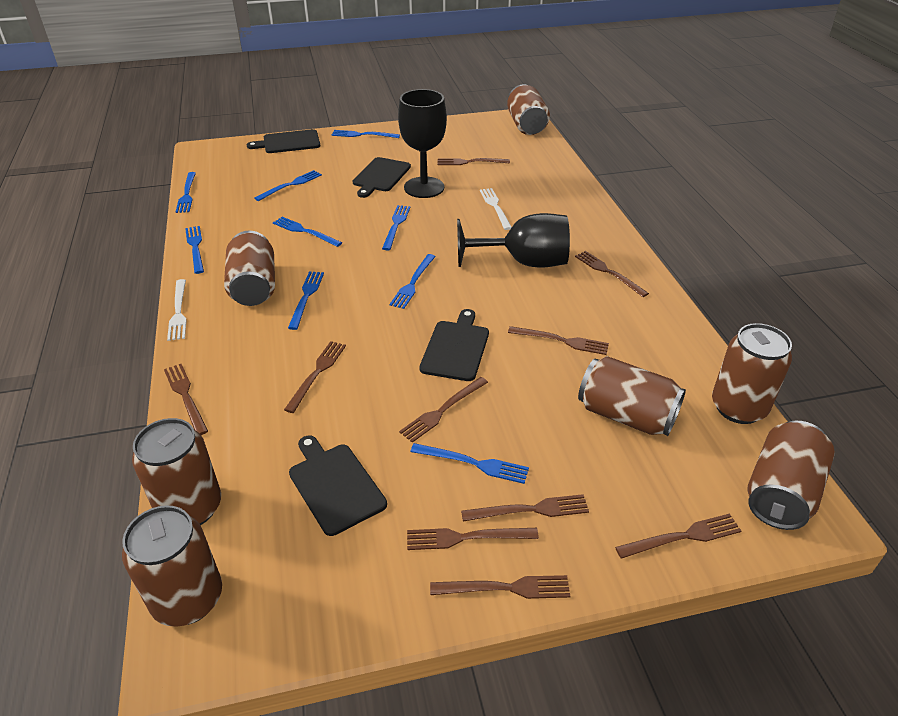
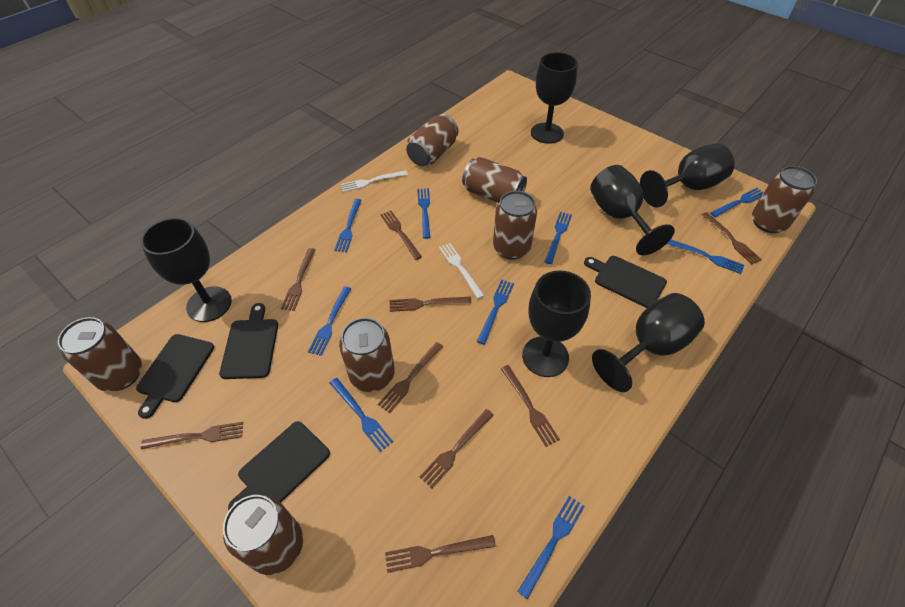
black goblet: 2 -> 6
brown fork: 10 -> 9

